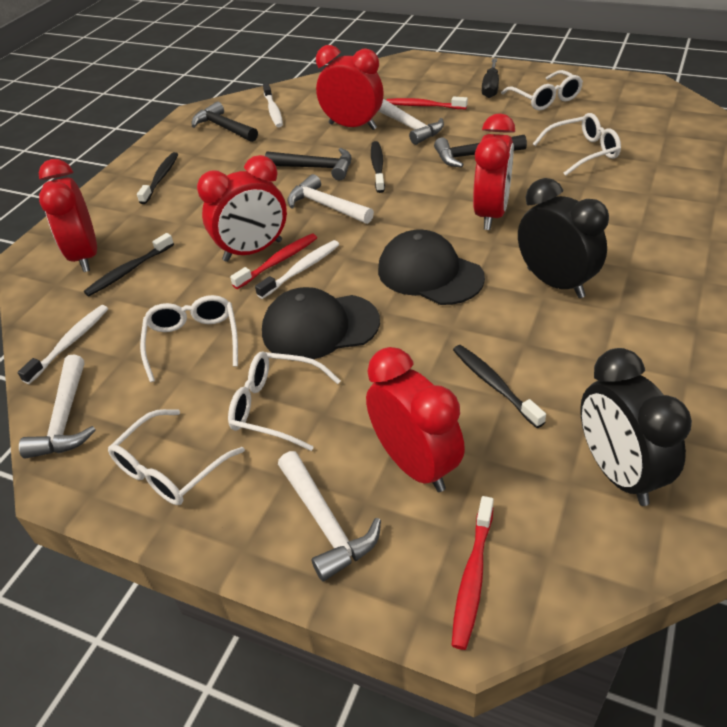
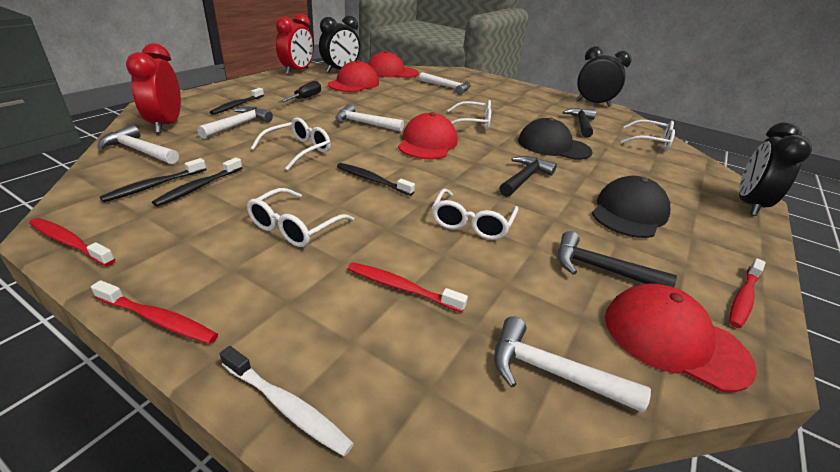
black clock: 2 -> 3
red cap: 0 -> 4
red clock: 5 -> 2
red toothbrush: 3 -> 4
white hammer: 4 -> 5
white toothbrush: 3 -> 1

